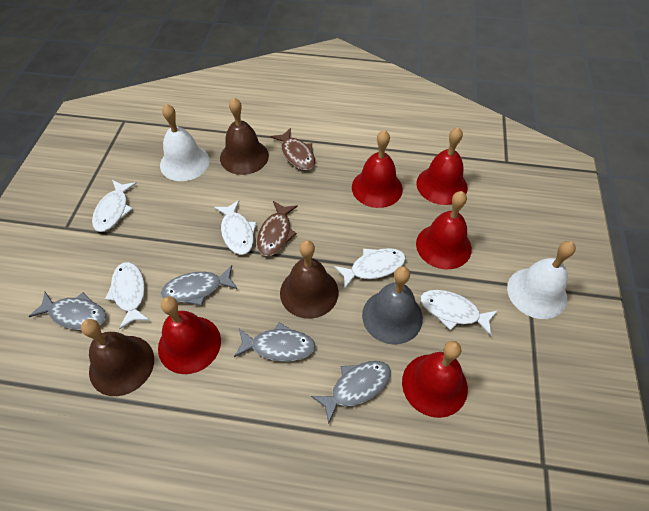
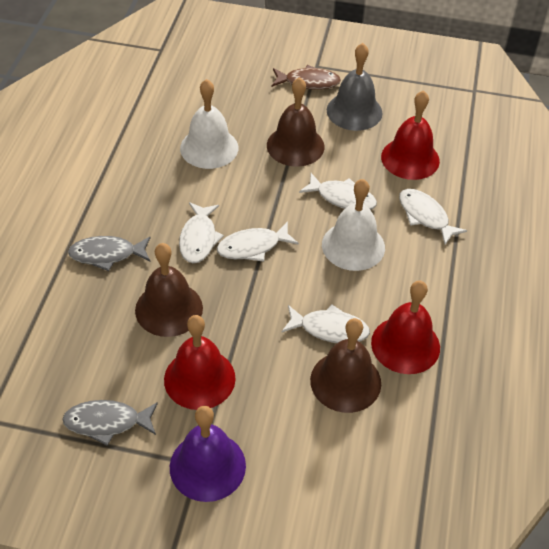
brown fish: 2 -> 1
grey fish: 4 -> 2
purple bell: 0 -> 1
red bell: 5 -> 3

